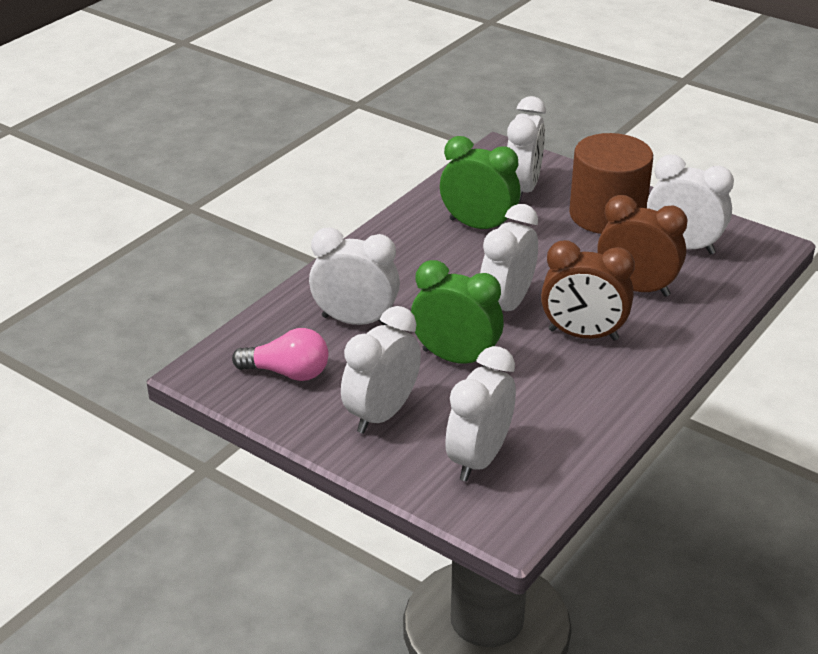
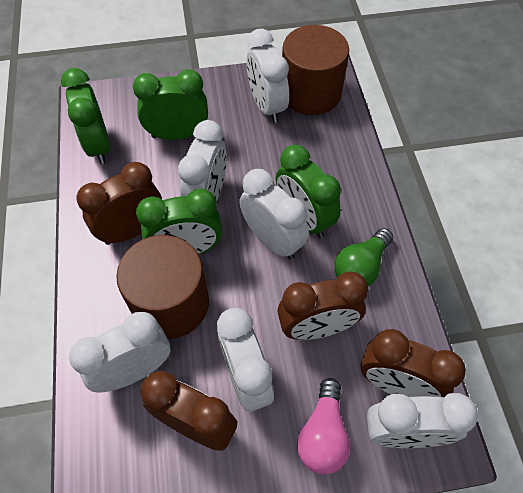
brown clock: 2 -> 4
brown cylinder: 1 -> 2
green clock: 2 -> 4
green light bulb: 0 -> 1

